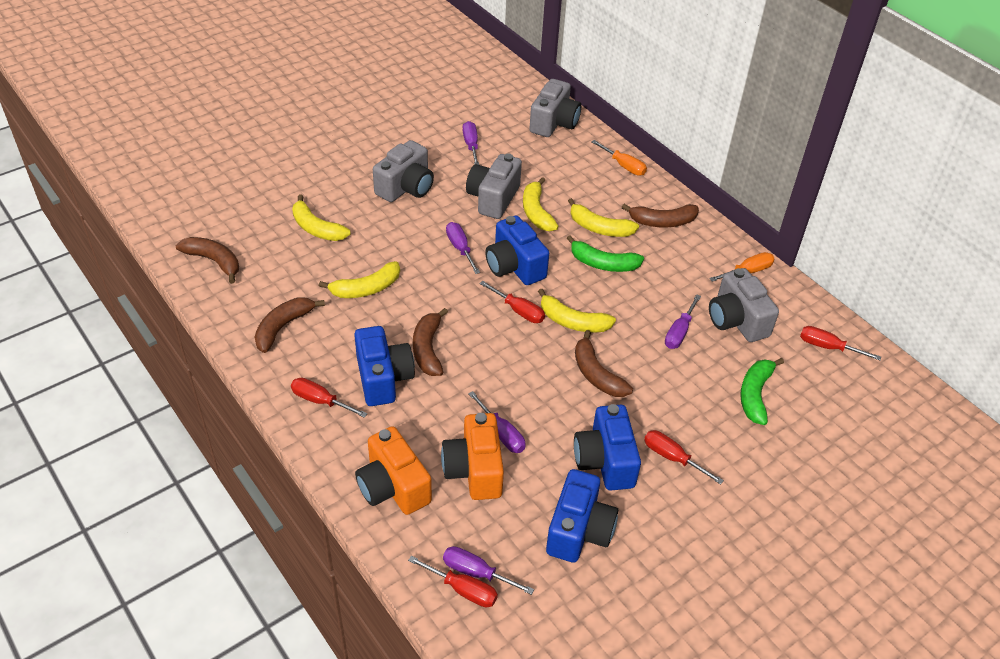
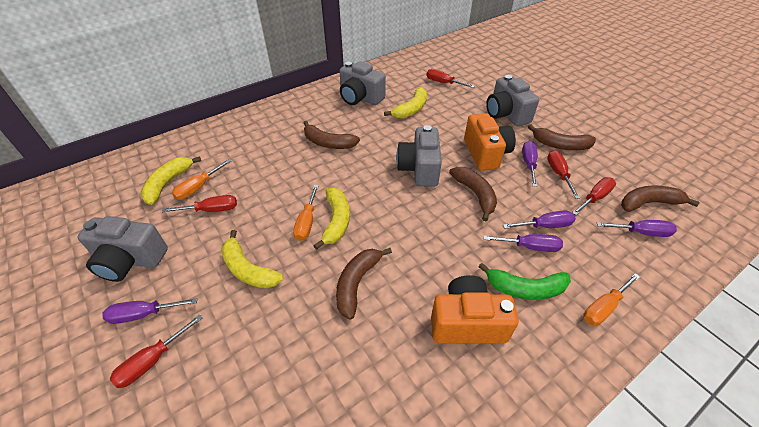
blue camera: 4 -> 0
green banana: 2 -> 1
orange screwdriver: 2 -> 3
yellow banana: 5 -> 4

